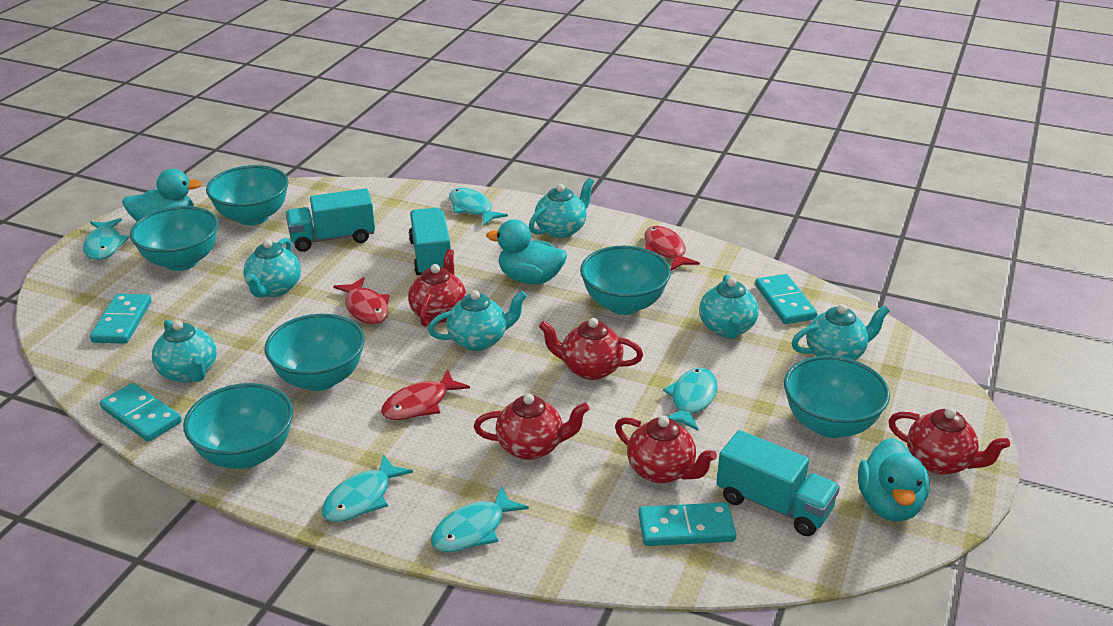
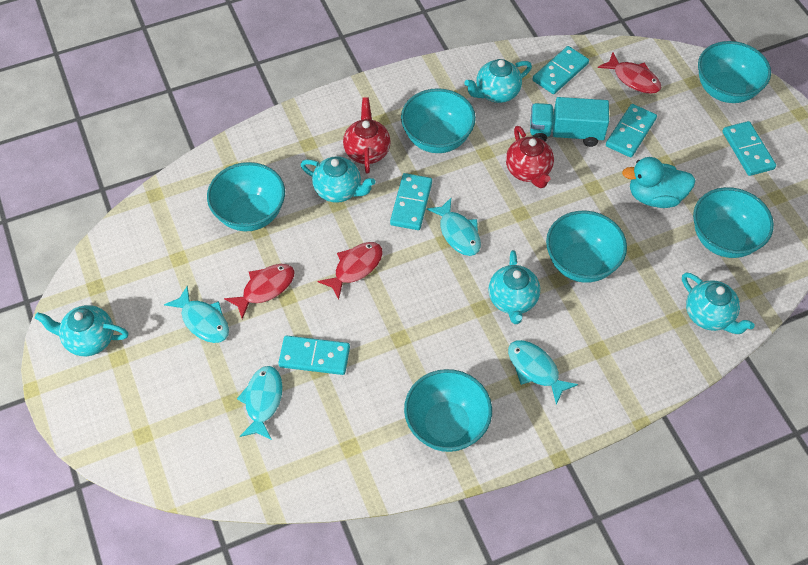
red teapot: 5 -> 2
turquoise domino: 4 -> 5
turquoise duck: 3 -> 1
turquoise fish: 5 -> 4
turquoise teapot: 6 -> 5
turquoise truck: 3 -> 1

